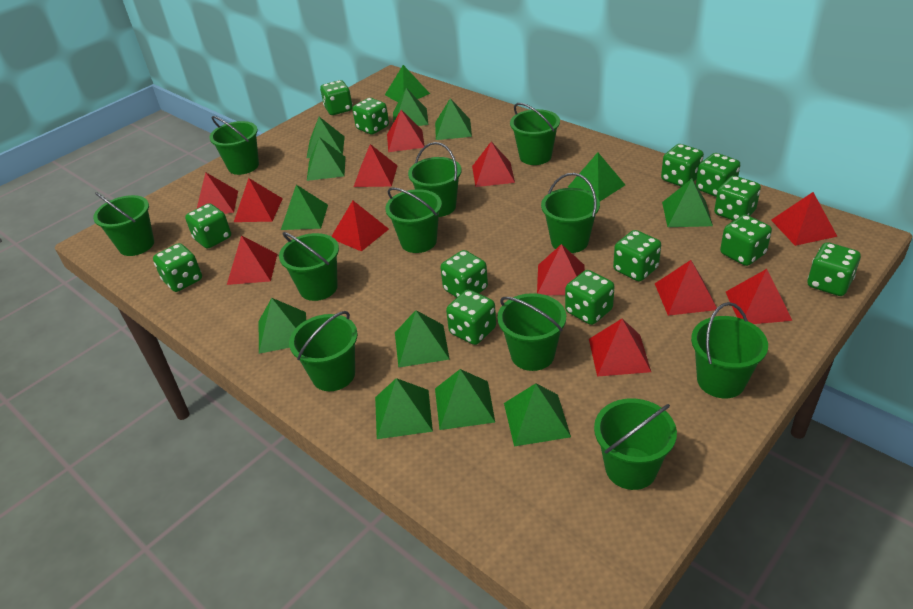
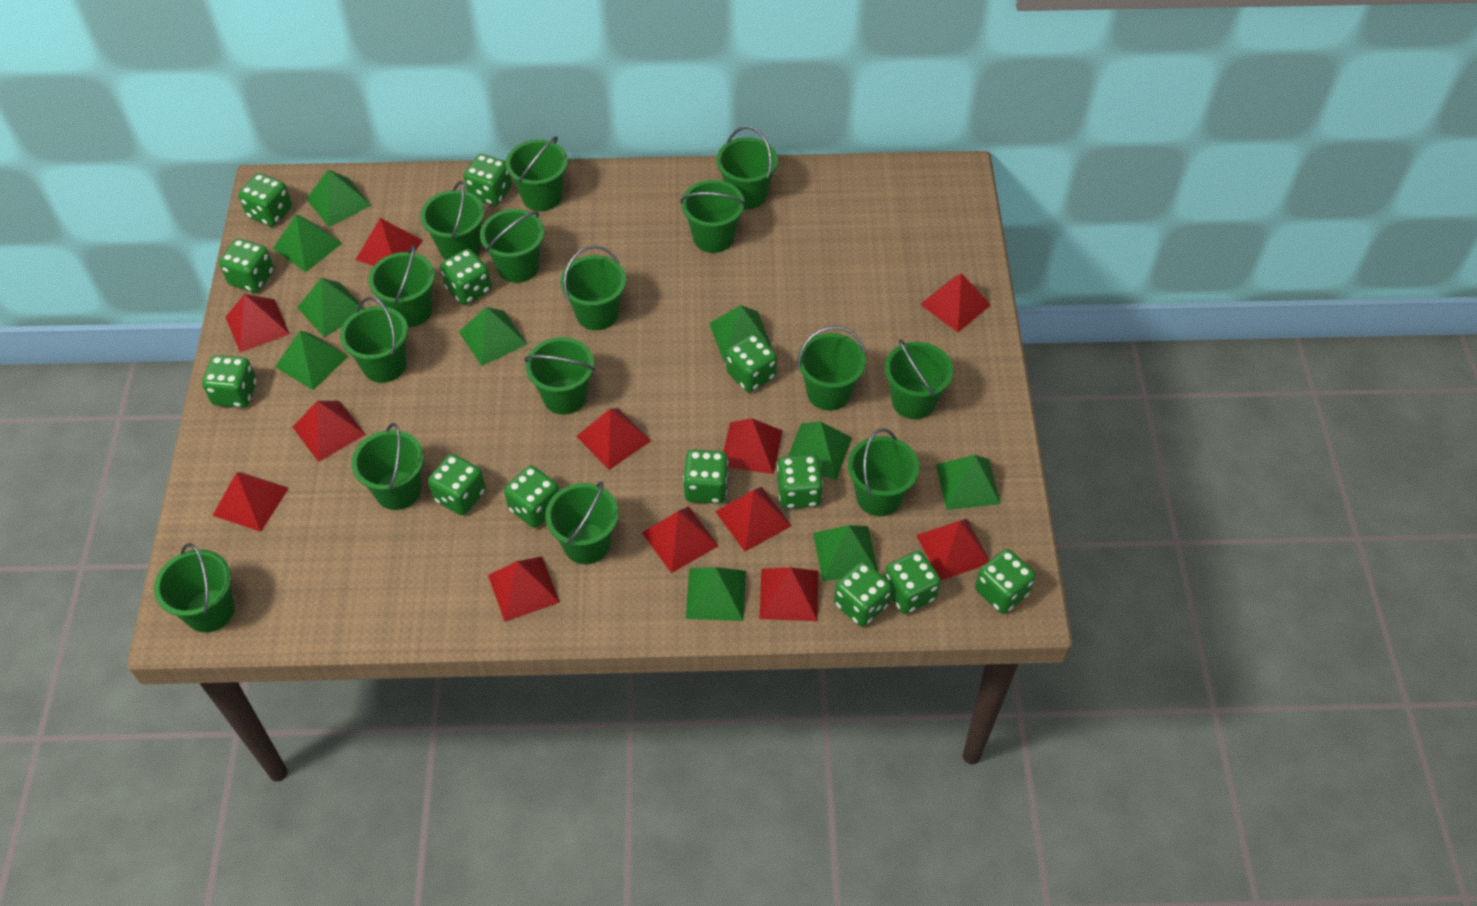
green bucket: 11 -> 15
green pyramid: 13 -> 10

